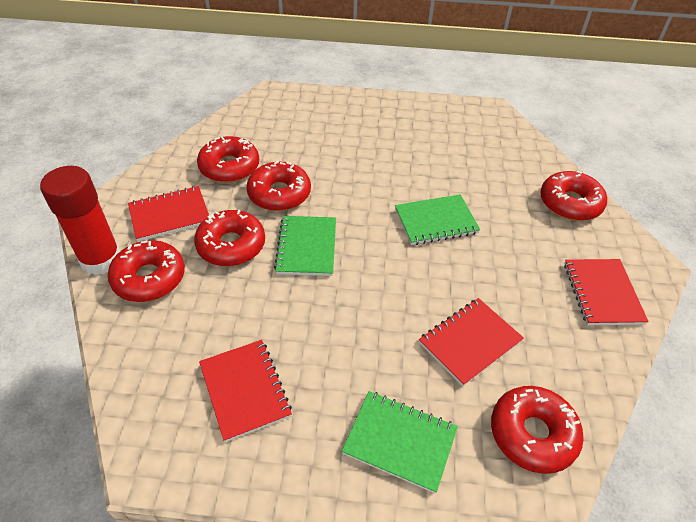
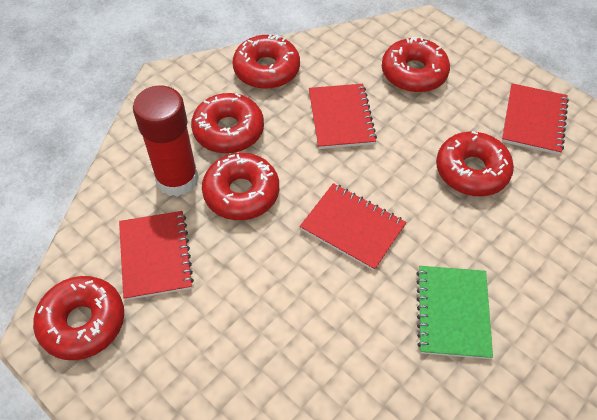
green notebook: 3 -> 1

